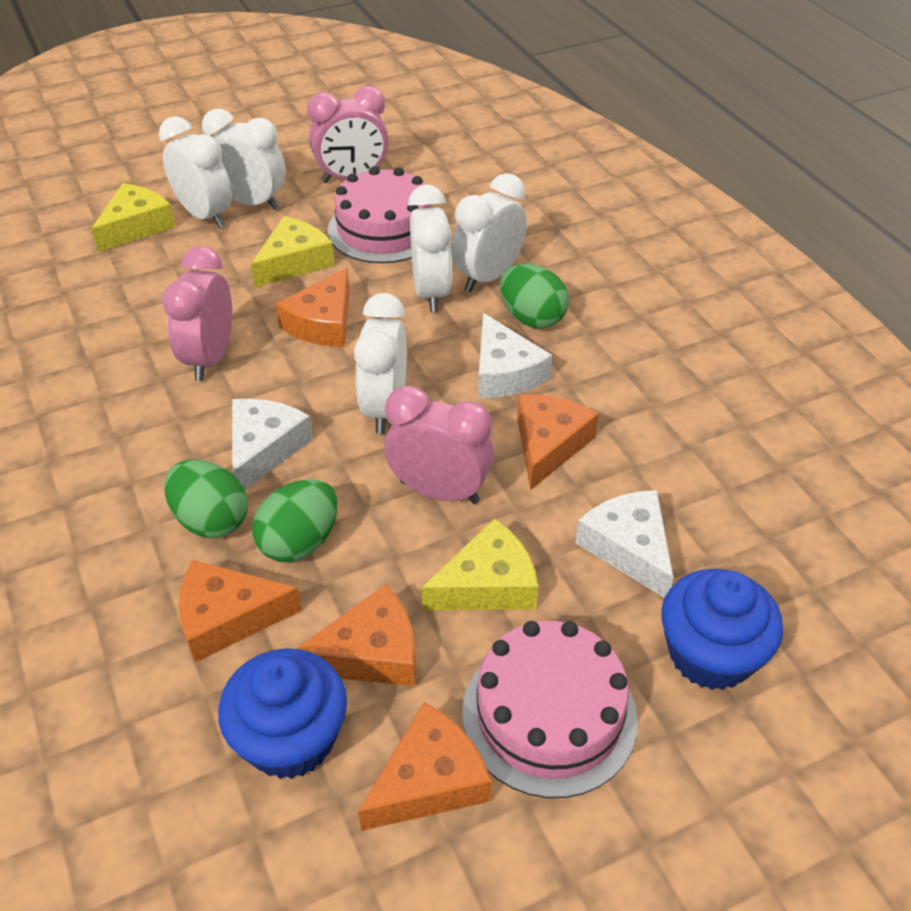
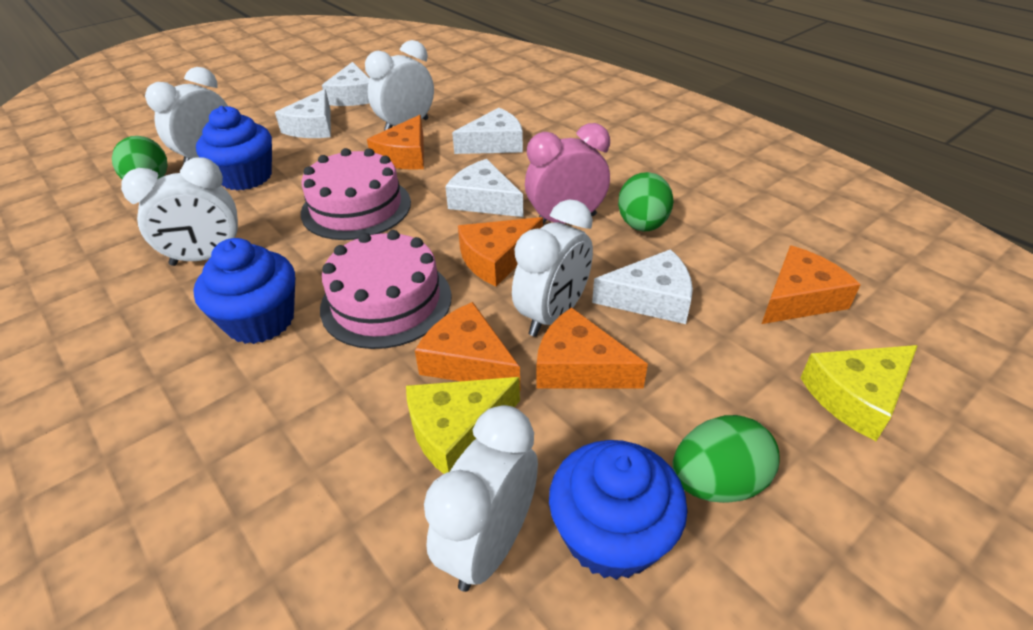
blue cupcake: 2 -> 3
pink clock: 3 -> 1
white cheese: 3 -> 5
yellow cheese: 3 -> 2

